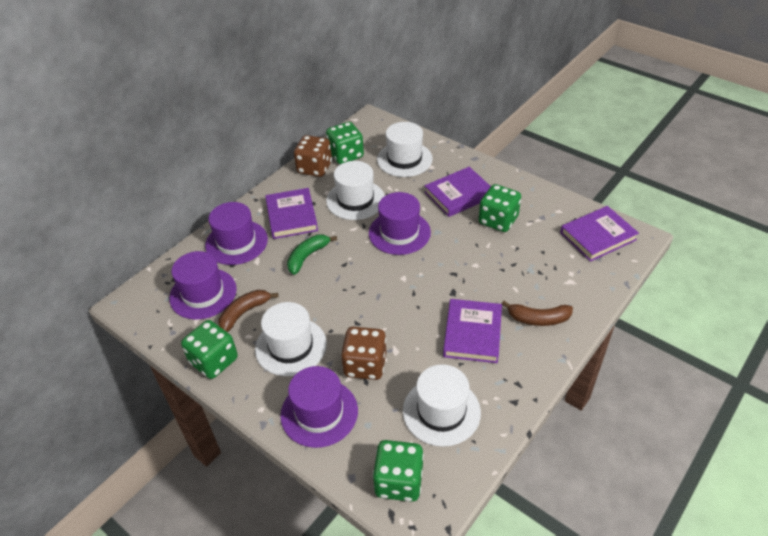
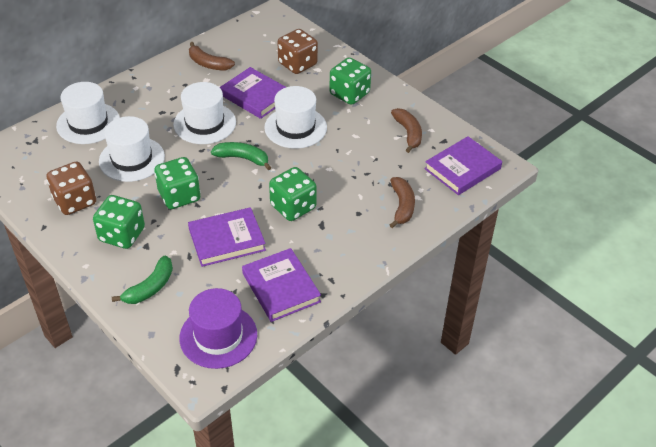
brown banana: 2 -> 3
green banana: 1 -> 2
purple hat: 4 -> 1

